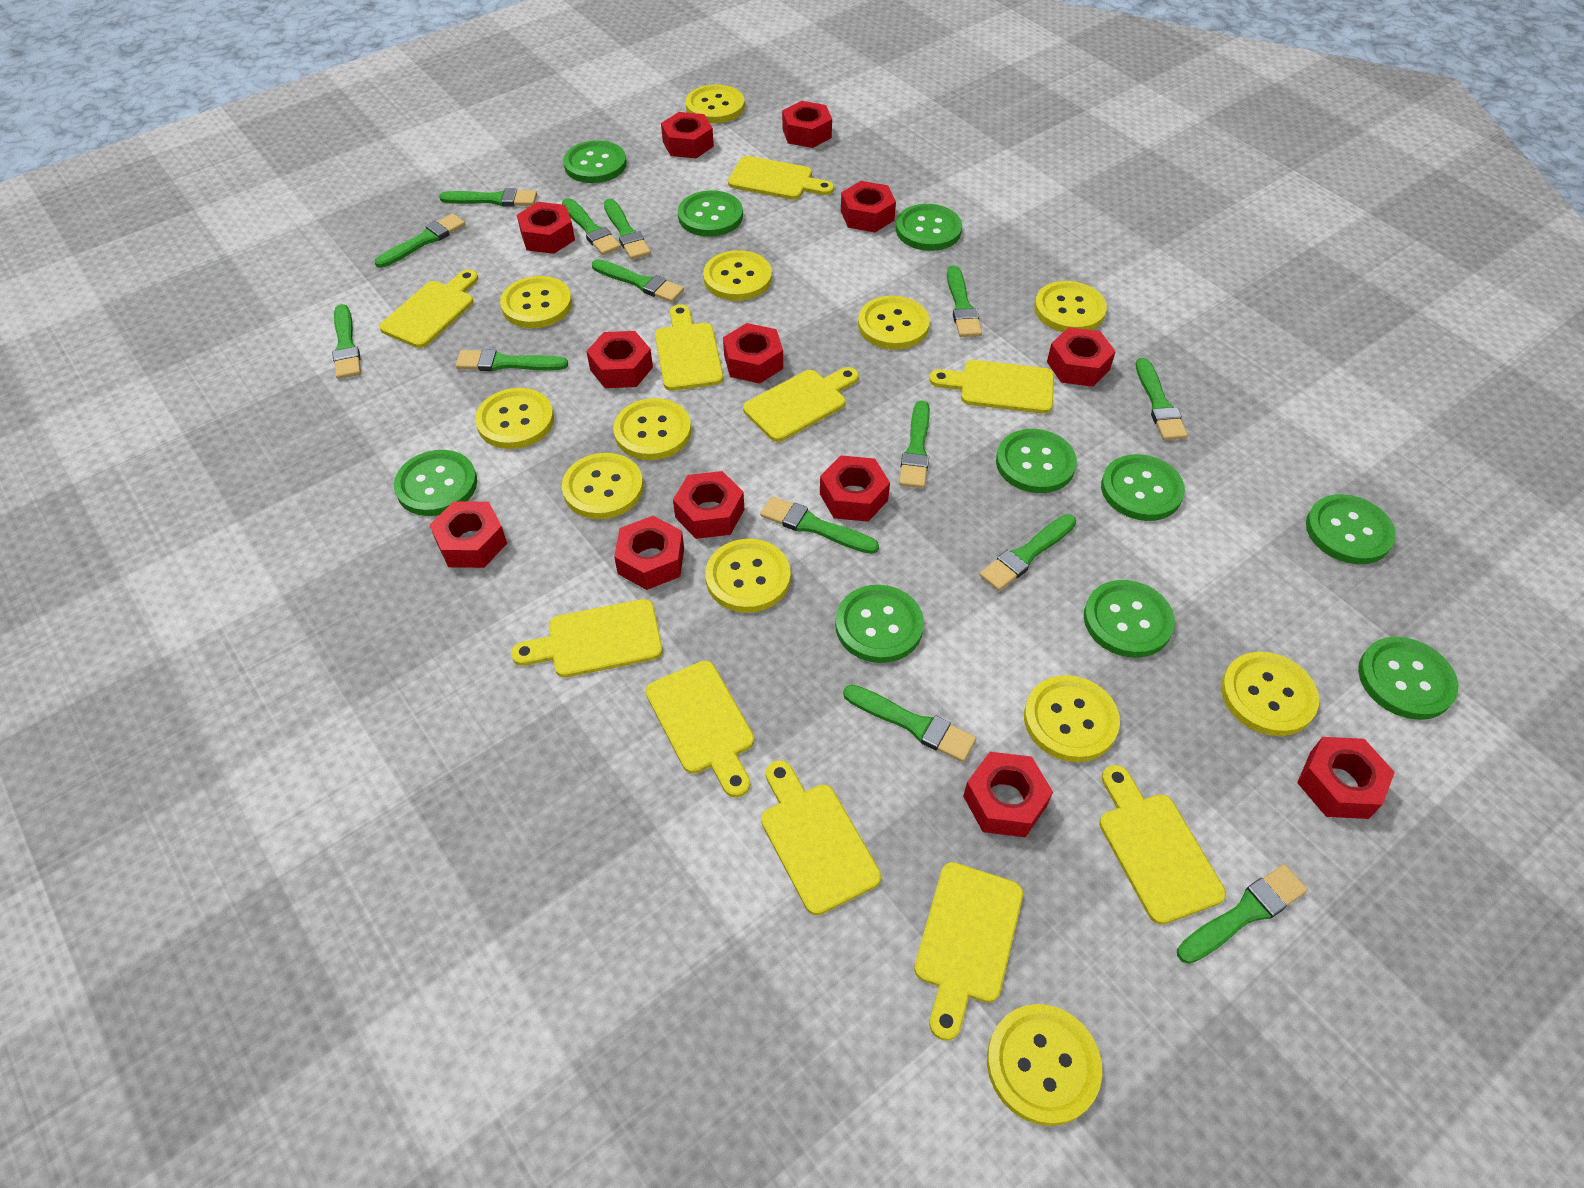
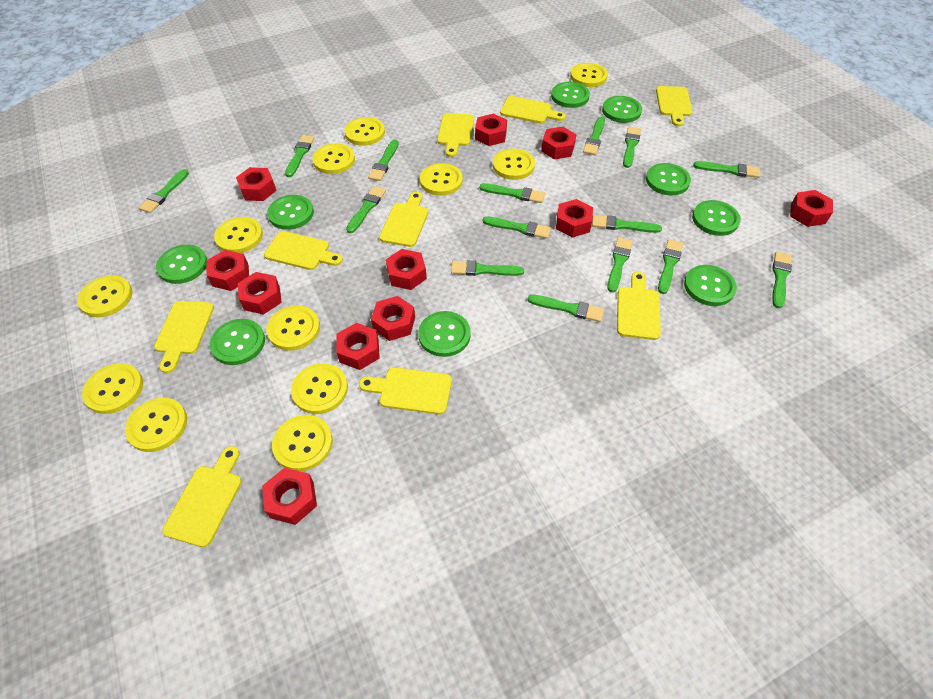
green brush: 14 -> 15
green button: 10 -> 9
red nut: 13 -> 11
yellow cutting board: 10 -> 9

